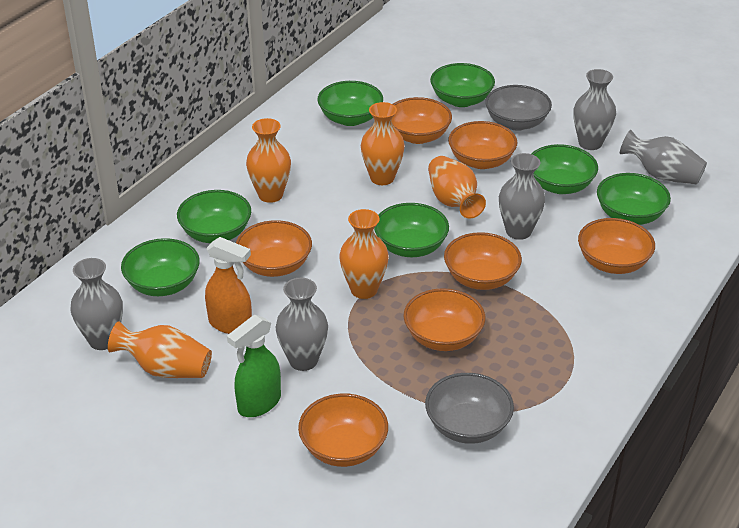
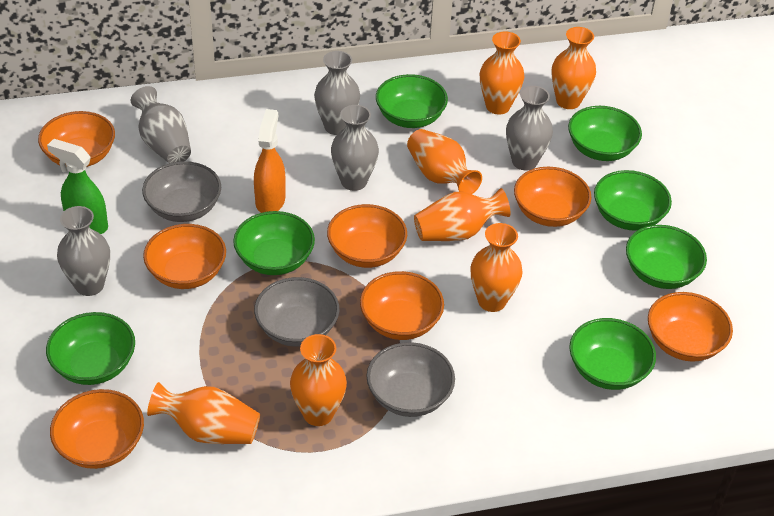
grey bowl: 2 -> 3
orange vase: 5 -> 7

